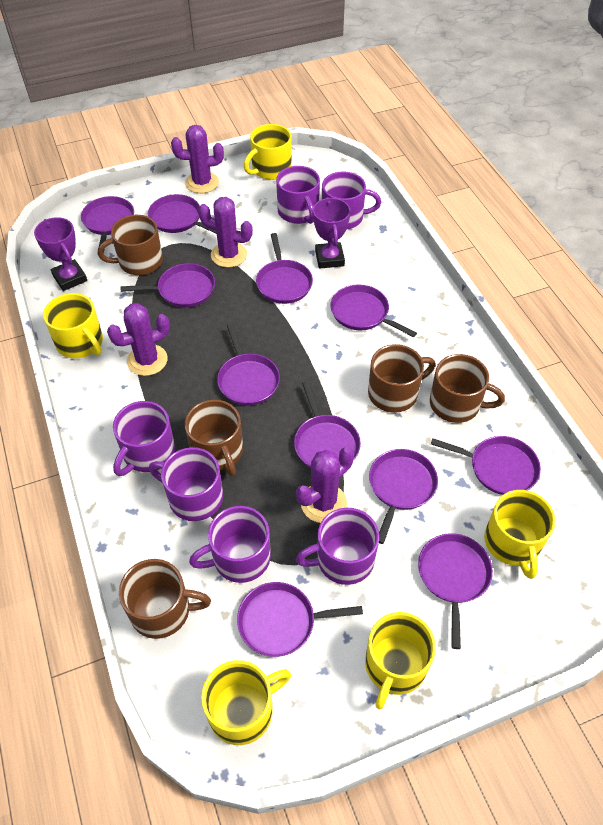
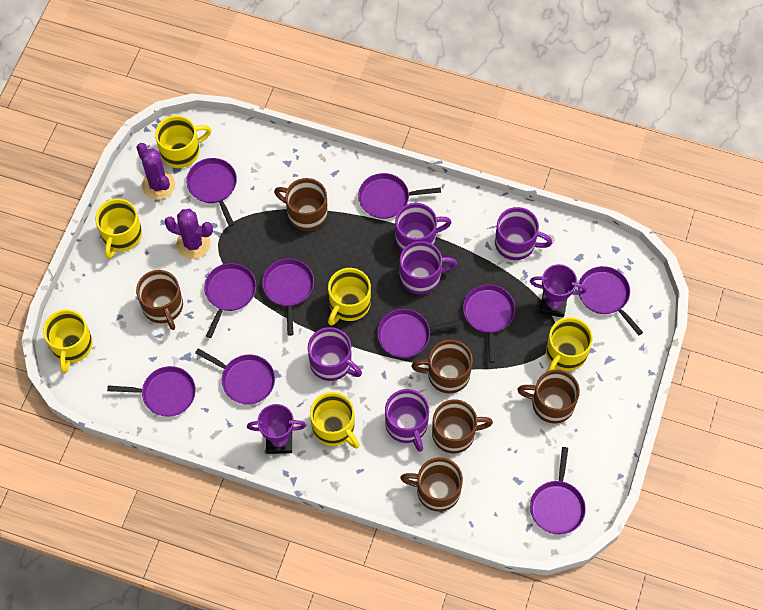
brown mug: 5 -> 6
purple cactus: 4 -> 2
purple mug: 6 -> 5
purple pan: 11 -> 10
yellow mug: 5 -> 6

